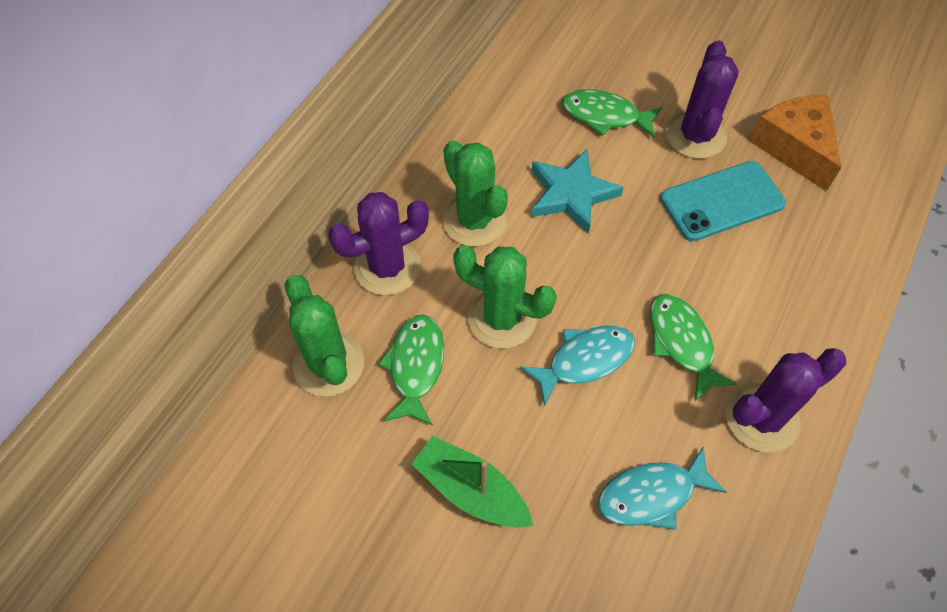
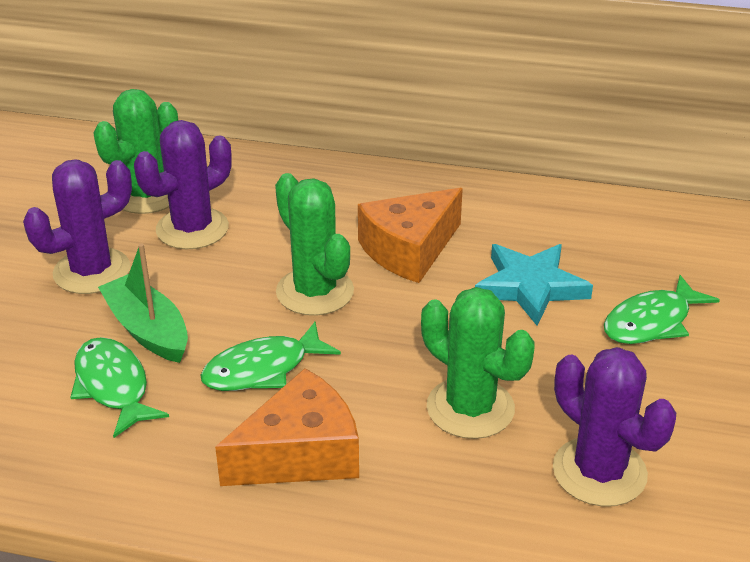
orange cheese: 1 -> 2
turquoise fish: 2 -> 0
turquoise phone: 1 -> 0

